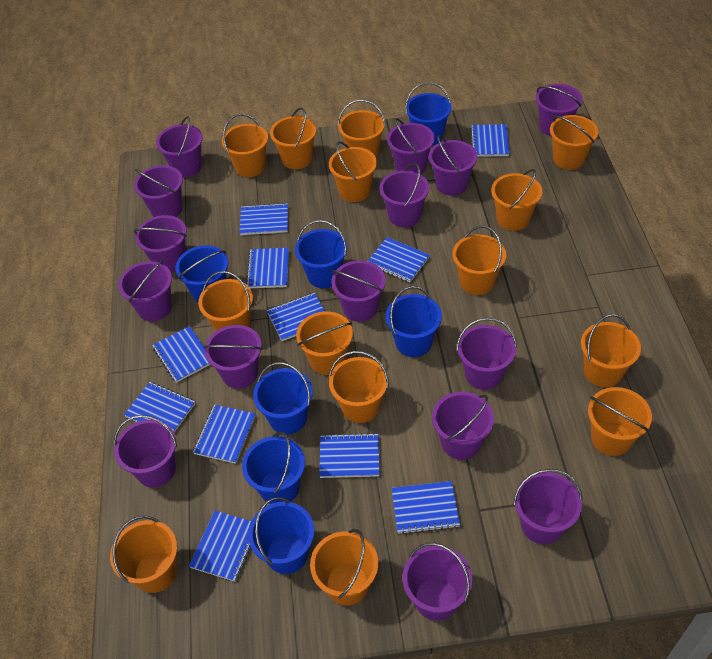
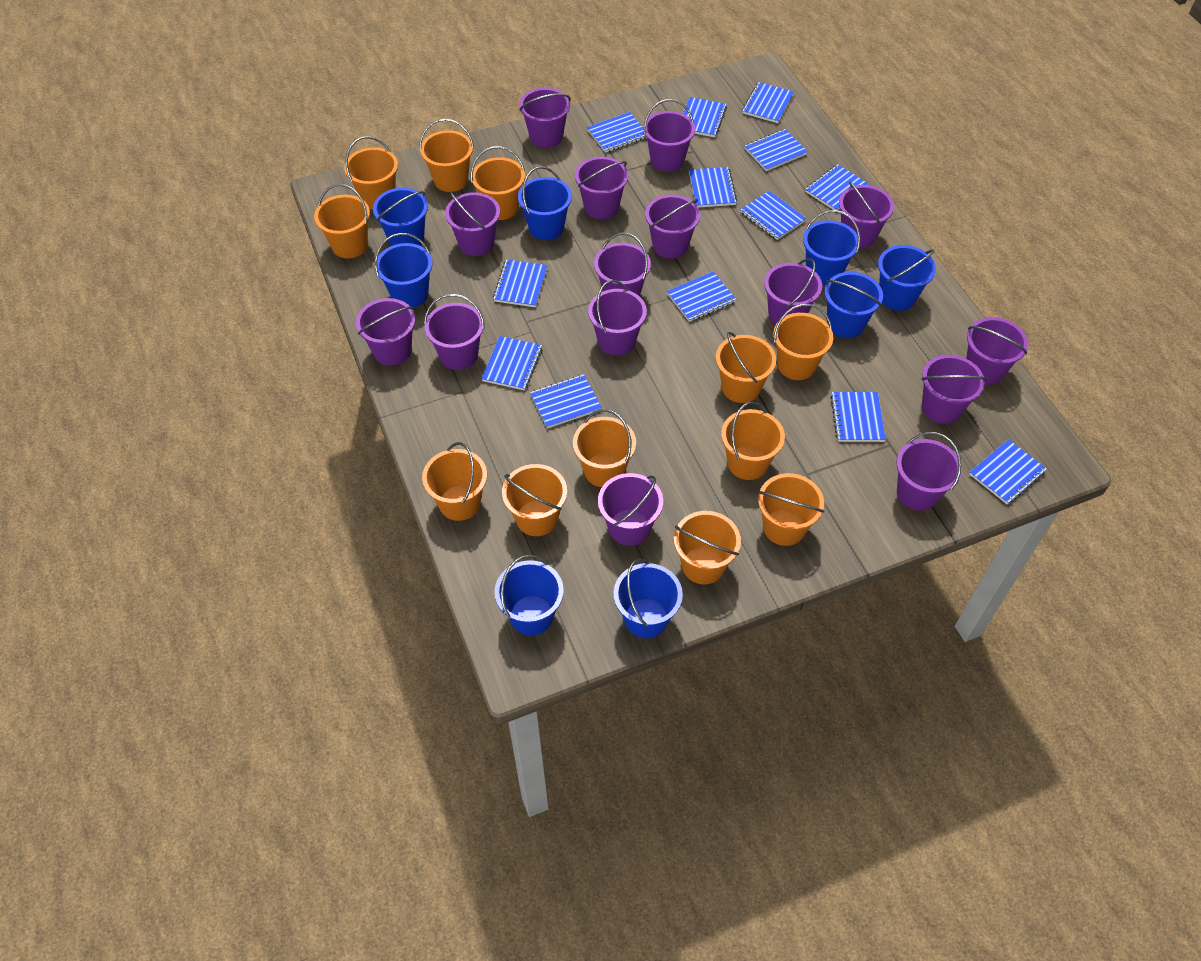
blue bucket: 7 -> 8
blue notebook: 11 -> 13
orange bucket: 14 -> 12

